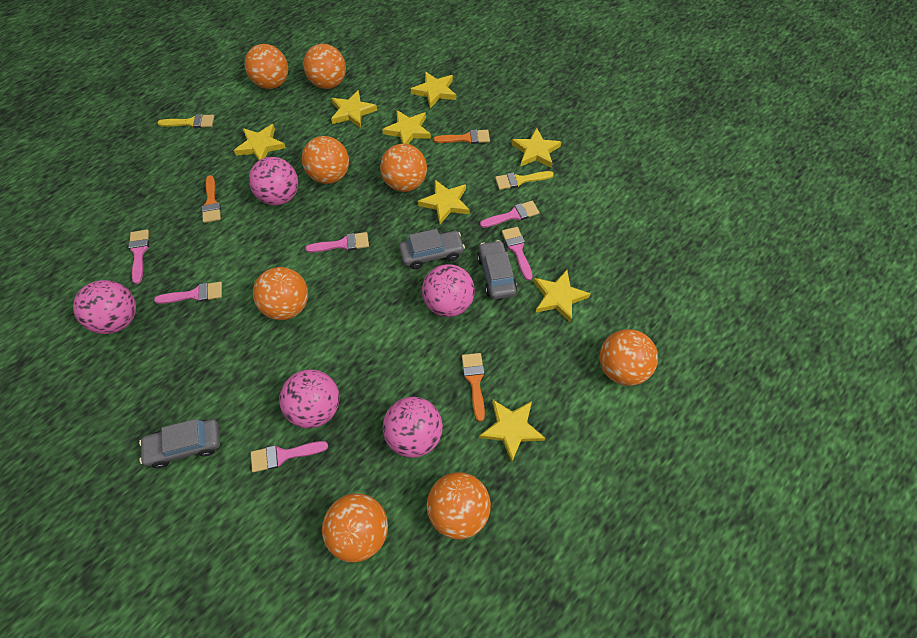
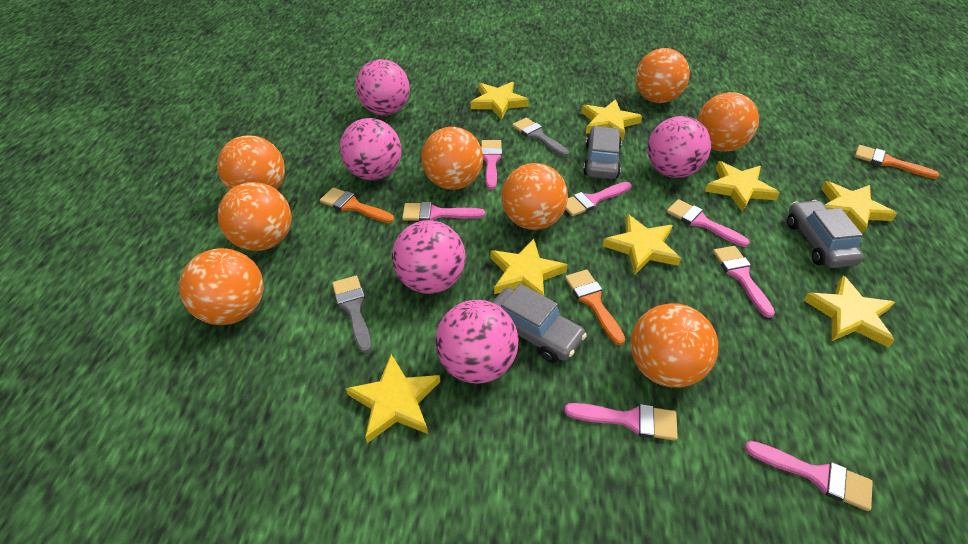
grey brush: 0 -> 2
pink brush: 6 -> 7
yellow brush: 2 -> 0

